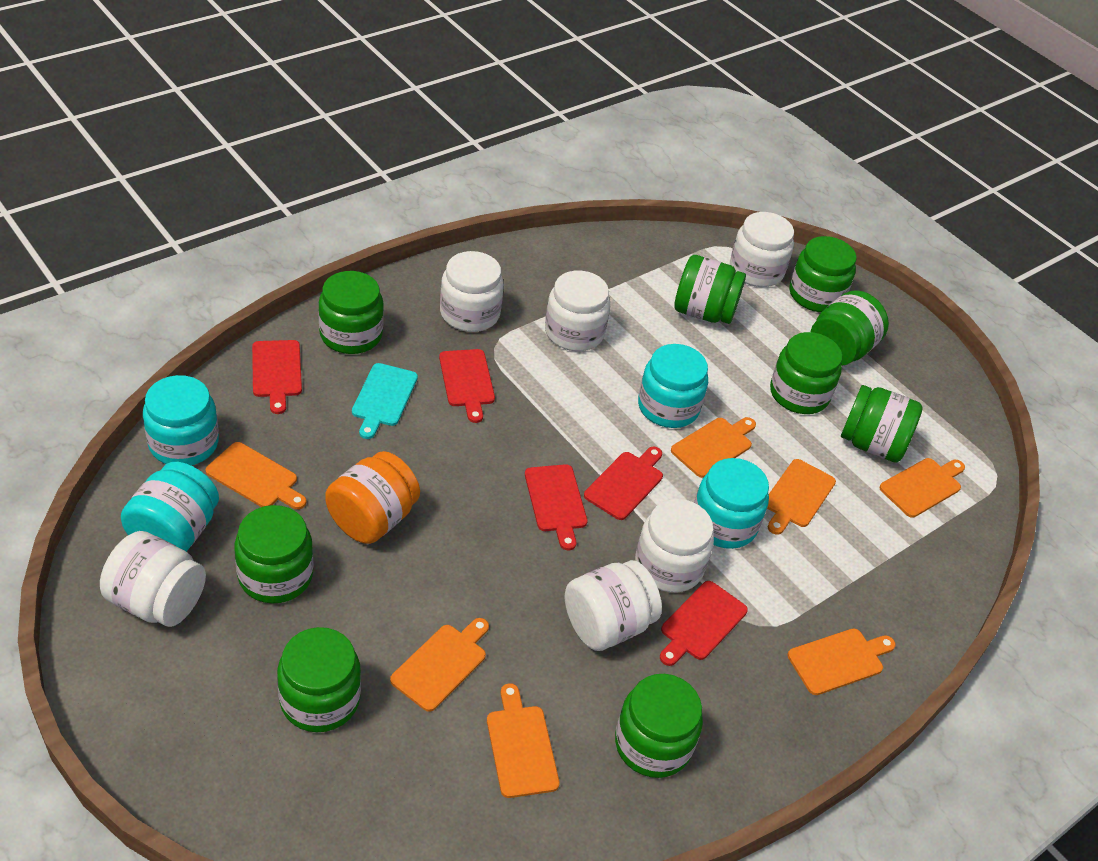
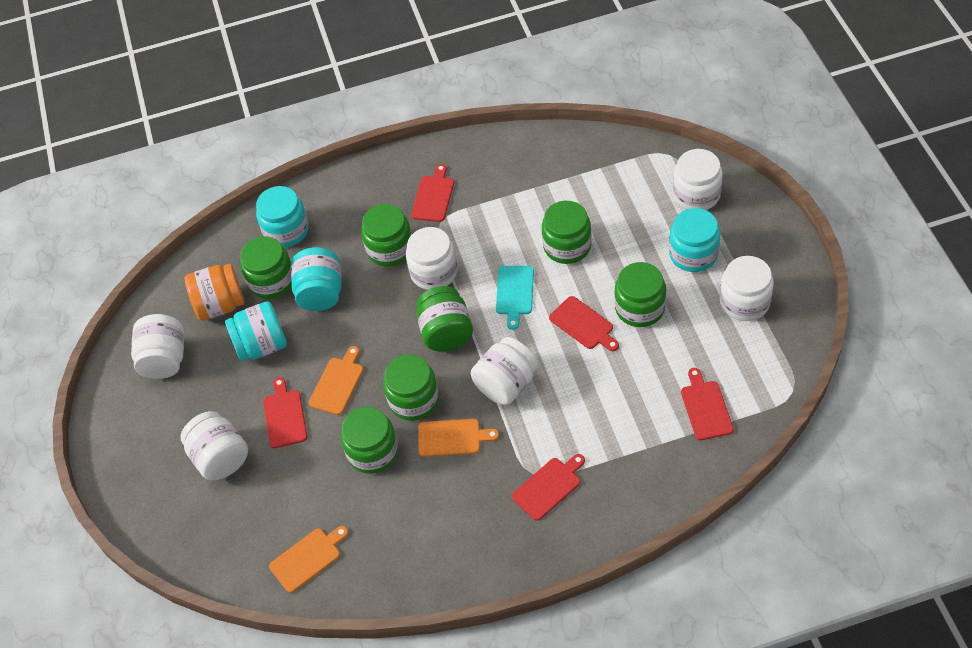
green jar: 9 -> 7
orange cutting board: 7 -> 3

